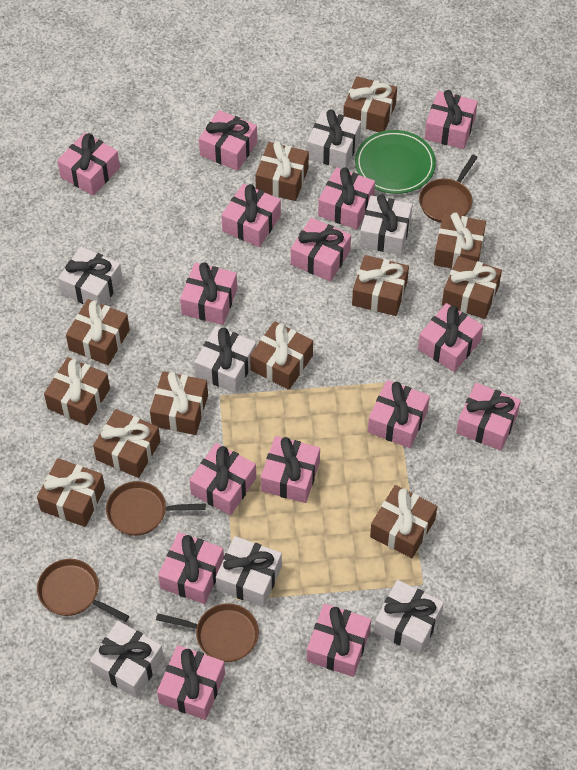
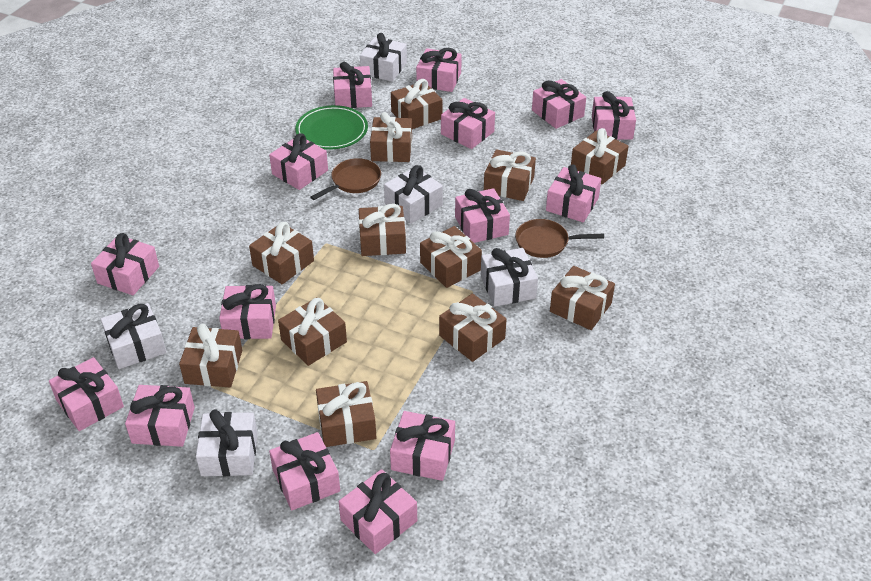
brown pan: 4 -> 2
white gift: 7 -> 5

